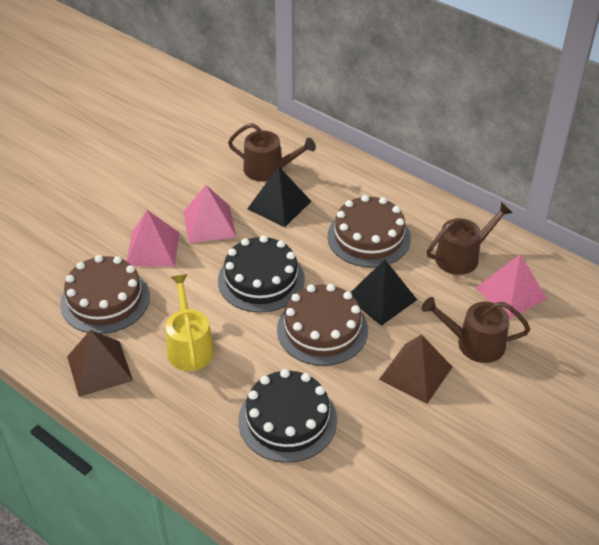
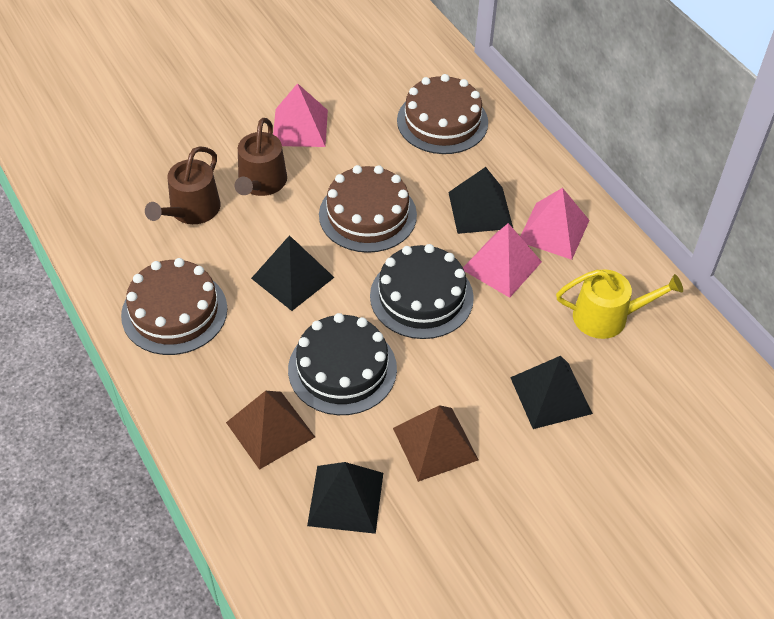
black pyramid: 2 -> 4
brown watering can: 3 -> 2

